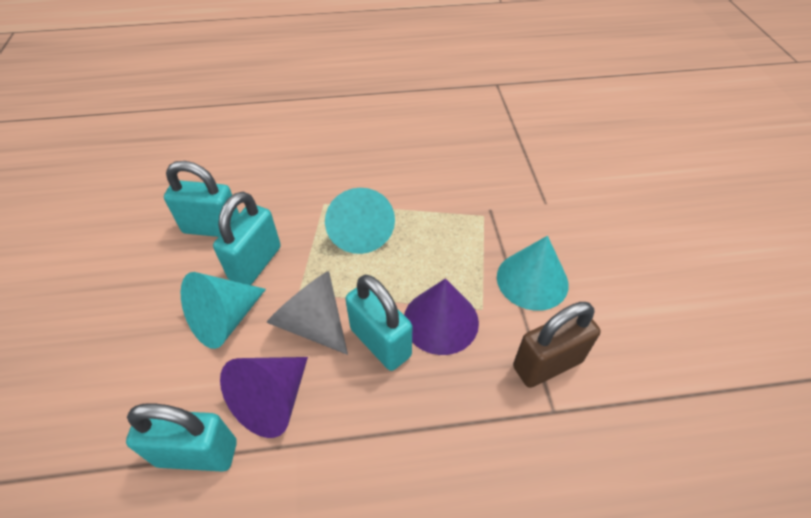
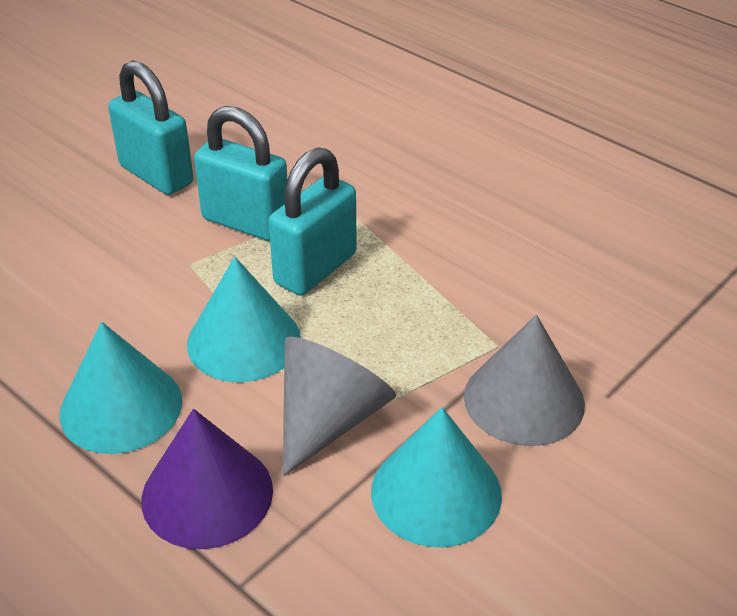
brown padlock: 1 -> 0
grey cone: 1 -> 2
purple cone: 2 -> 1
turquoise padlock: 4 -> 3

